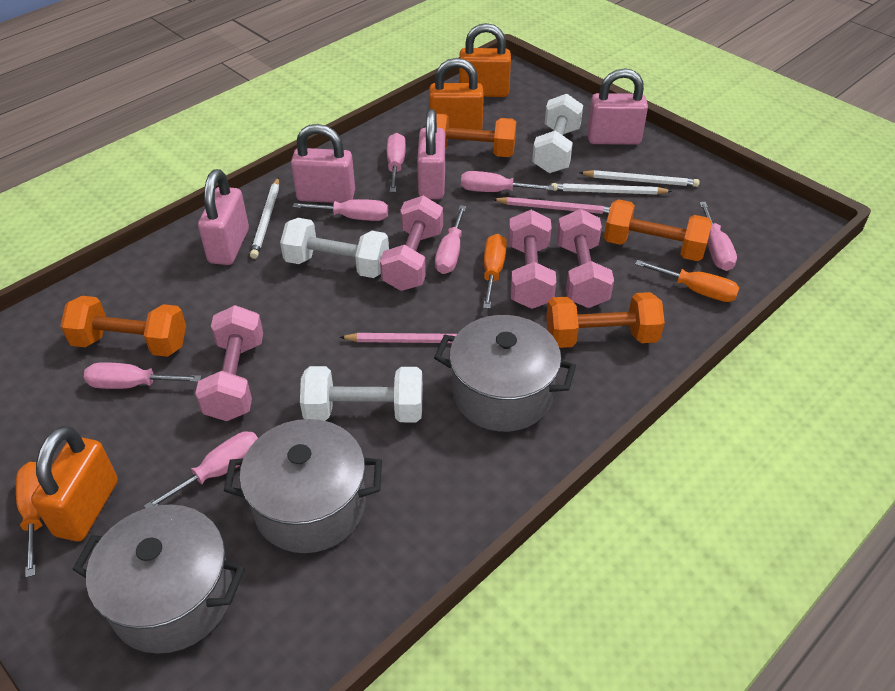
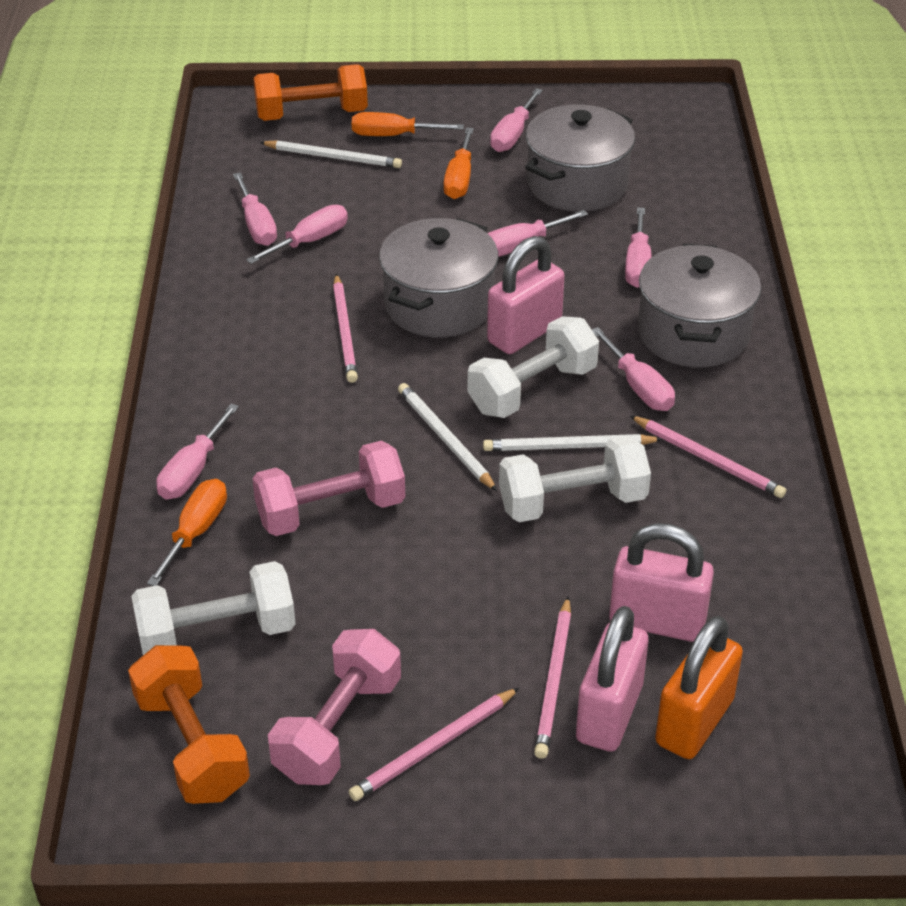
orange dumbbell: 4 -> 2
orange padlock: 3 -> 1
pink dumbbell: 4 -> 2
pink padlock: 4 -> 3
pink pencil: 2 -> 4

